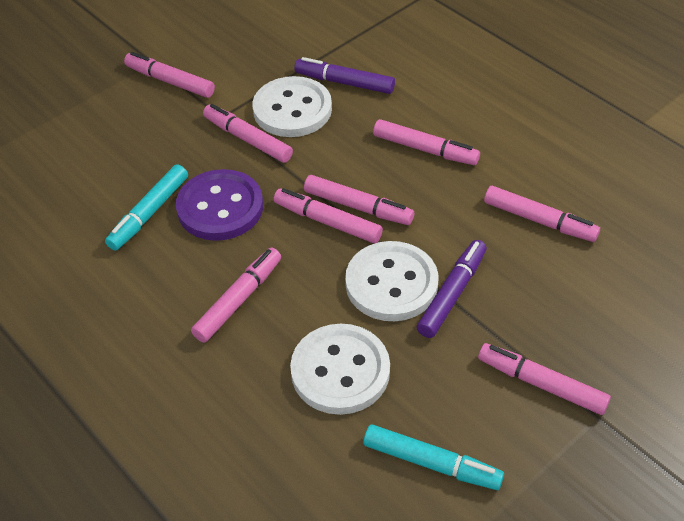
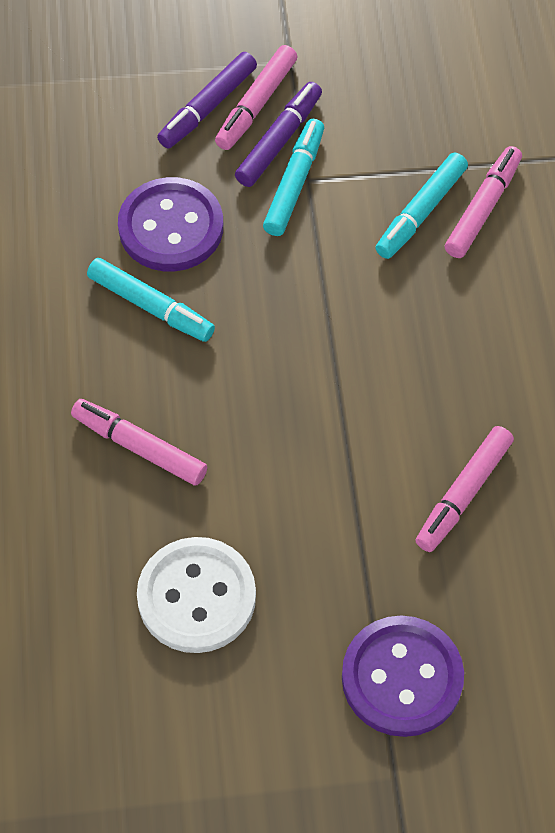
pink marker: 8 -> 4
purple button: 1 -> 2
turquoise marker: 2 -> 3
white button: 3 -> 1

